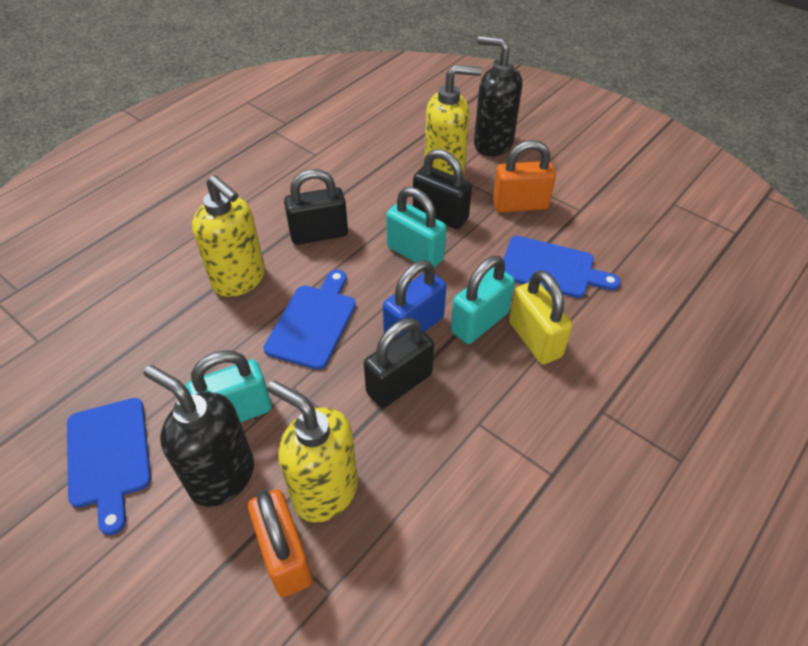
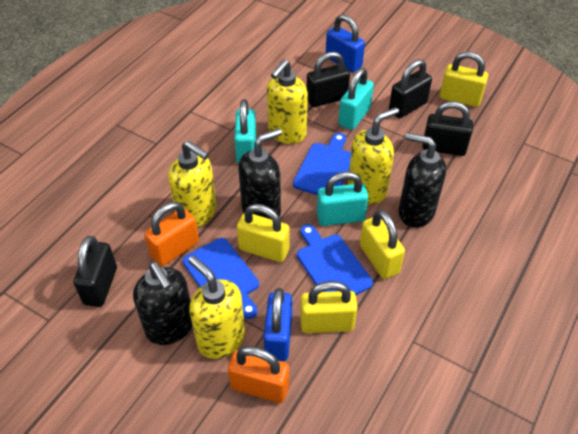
black padlock: 3 -> 4
black soap dispenser: 2 -> 3
blue padlock: 1 -> 2
yellow padlock: 1 -> 4
yellow soap dispenser: 3 -> 4

